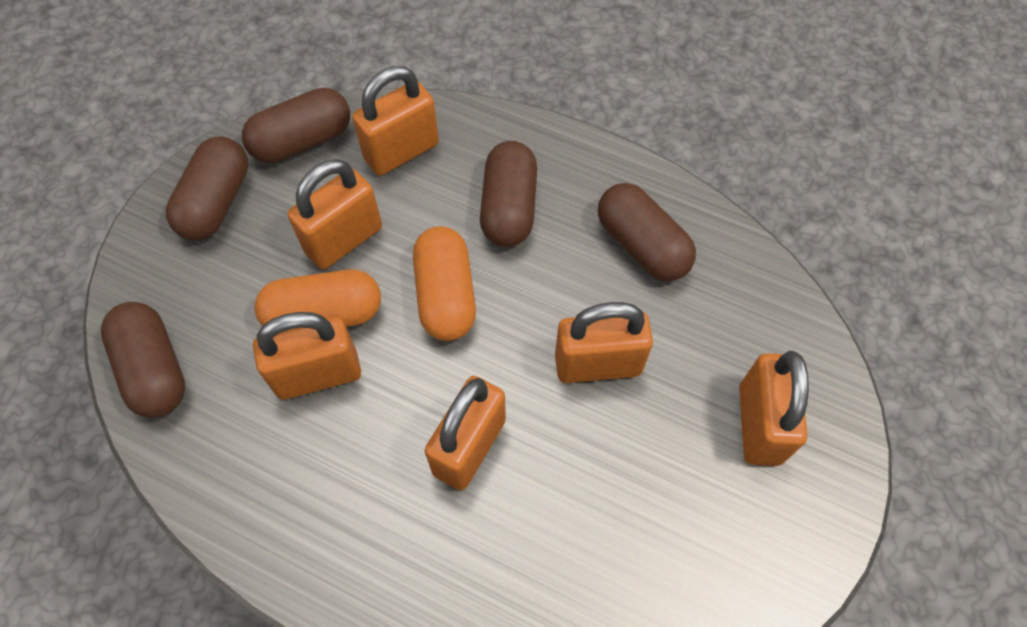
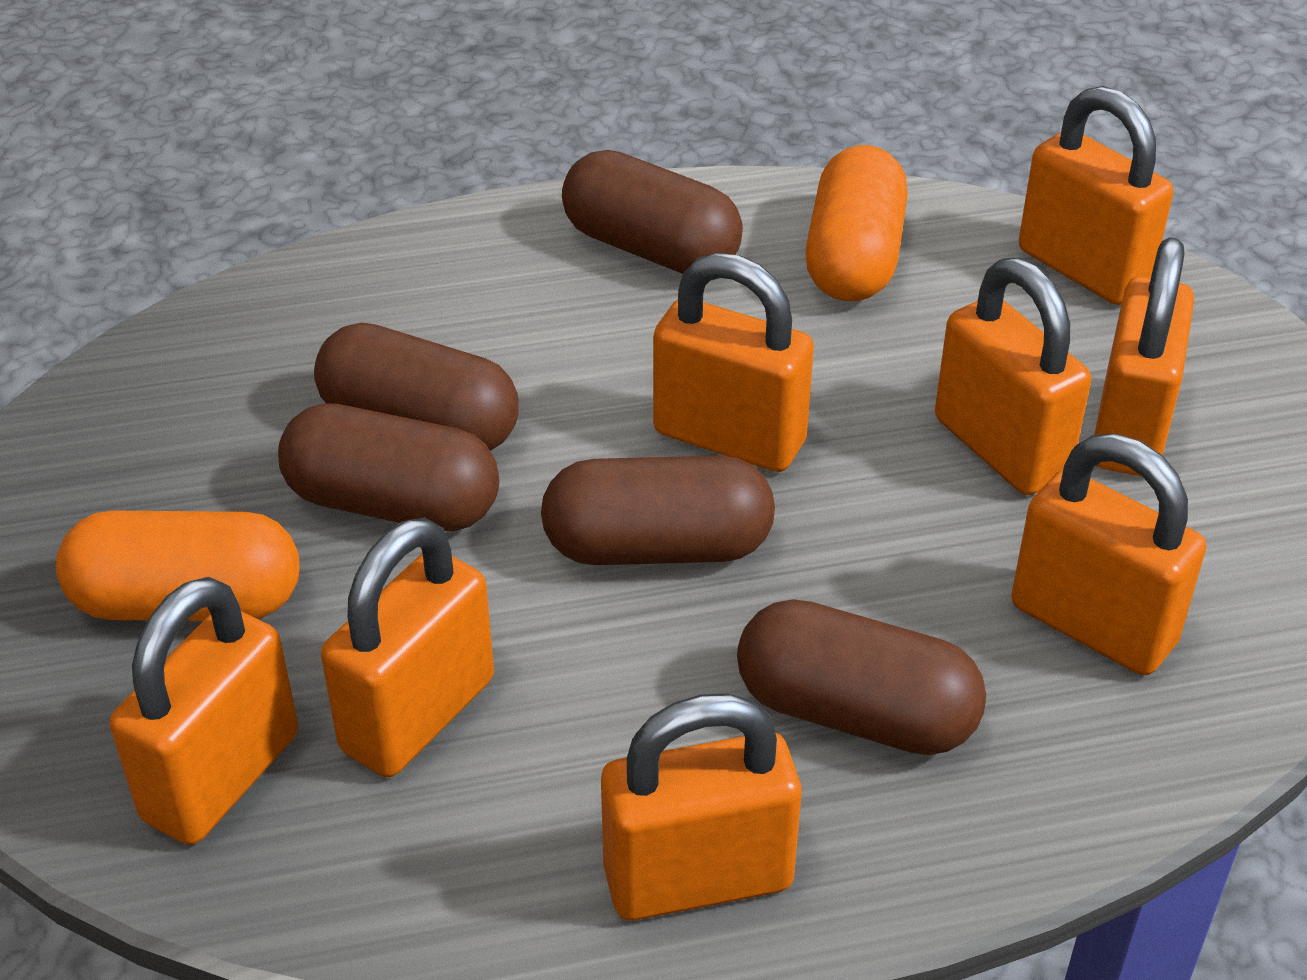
orange padlock: 6 -> 8

